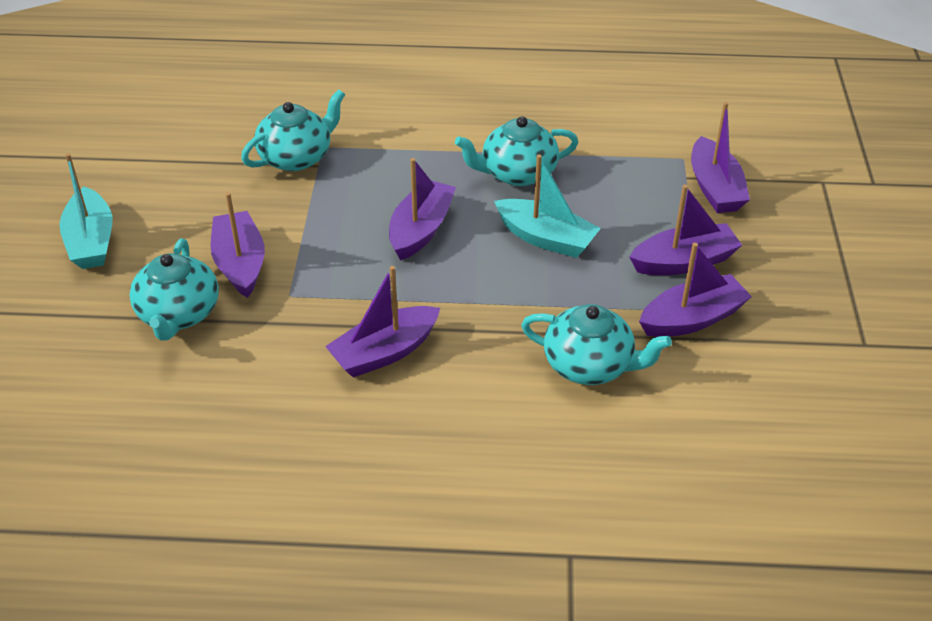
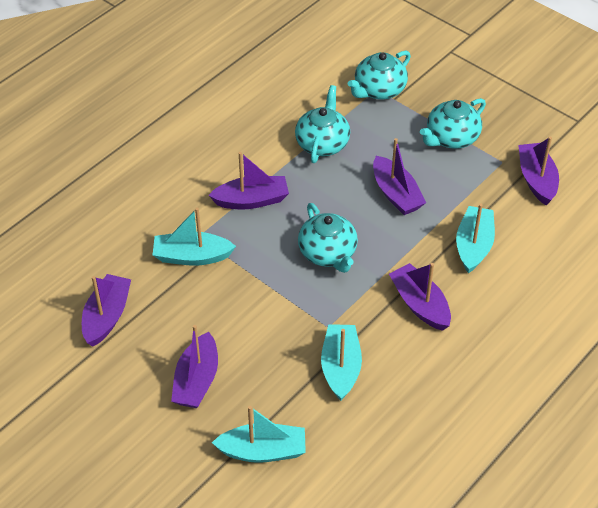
turquoise boat: 2 -> 4

